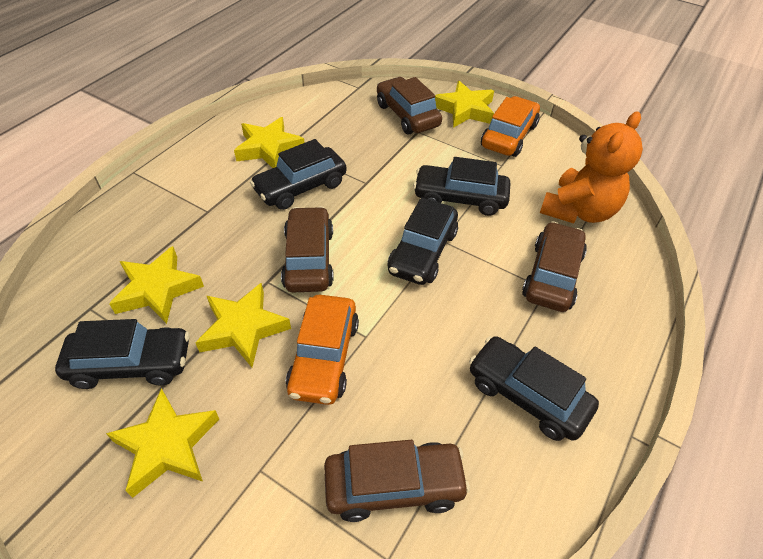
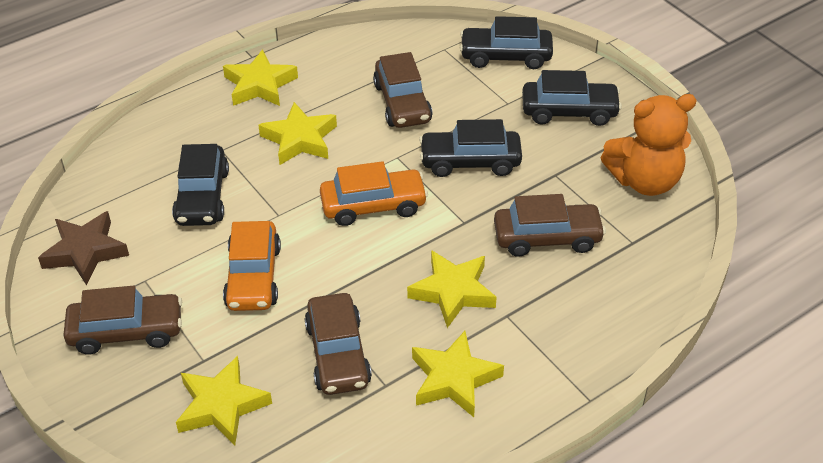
black car: 5 -> 4
brown star: 0 -> 1

